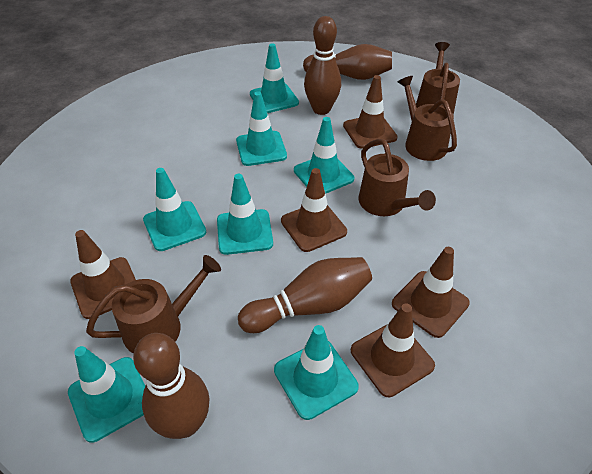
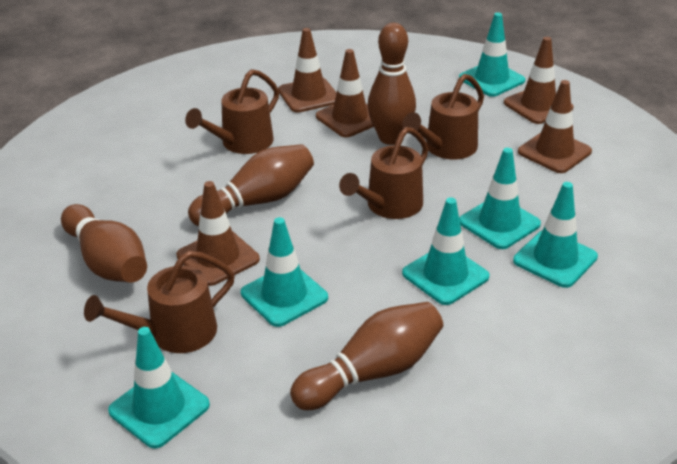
turquoise traffic cone: 7 -> 6

